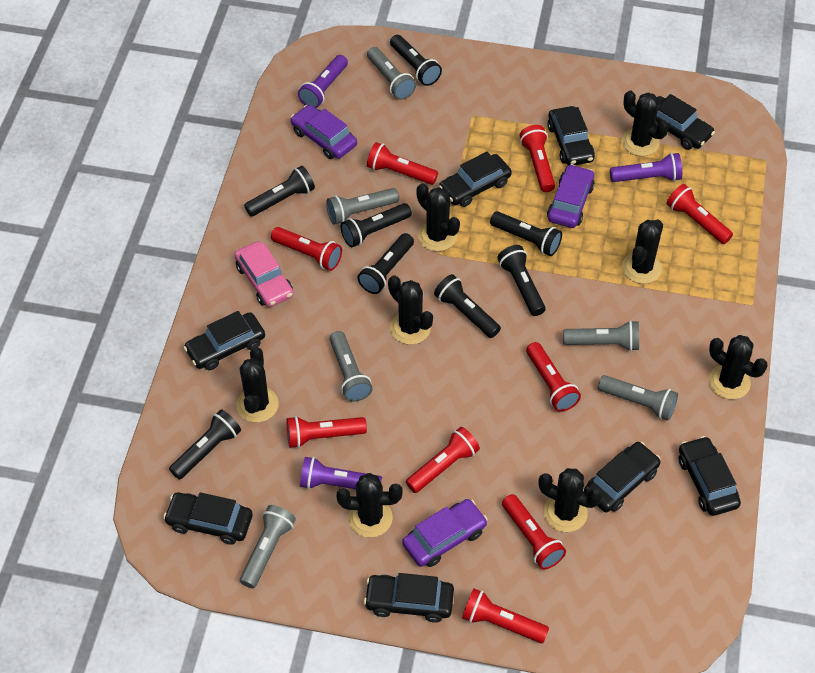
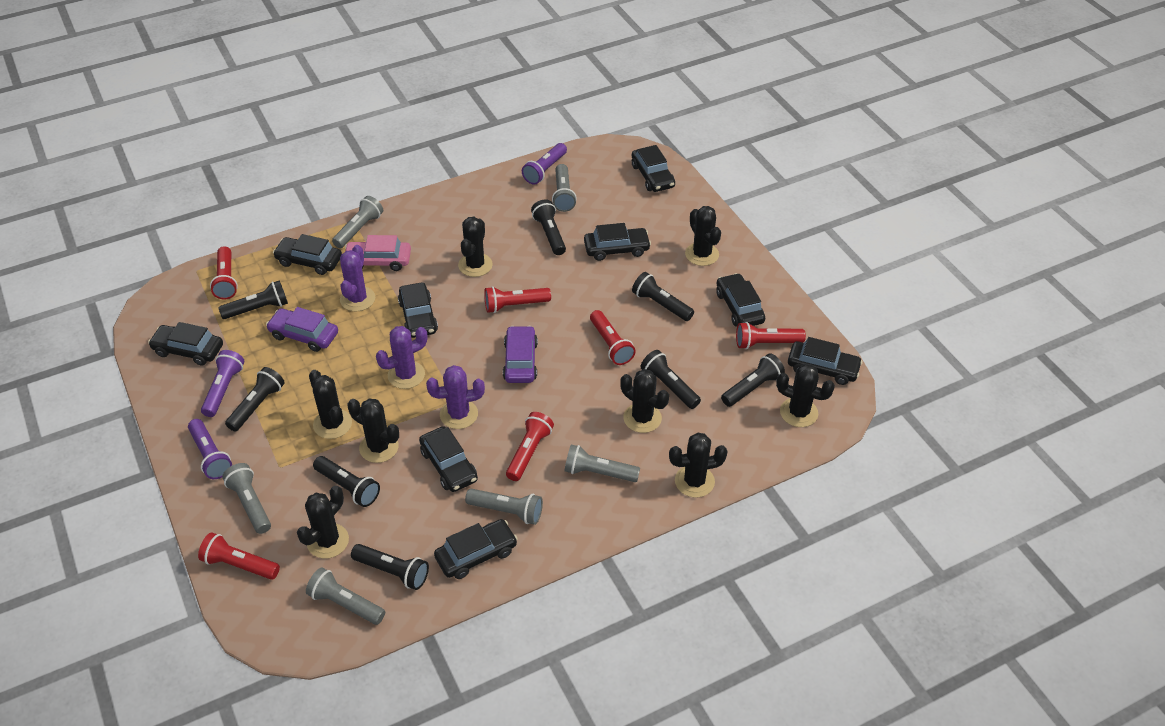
black car: 8 -> 9
purple cactus: 0 -> 3
purple car: 3 -> 2
red flashlight: 9 -> 6

